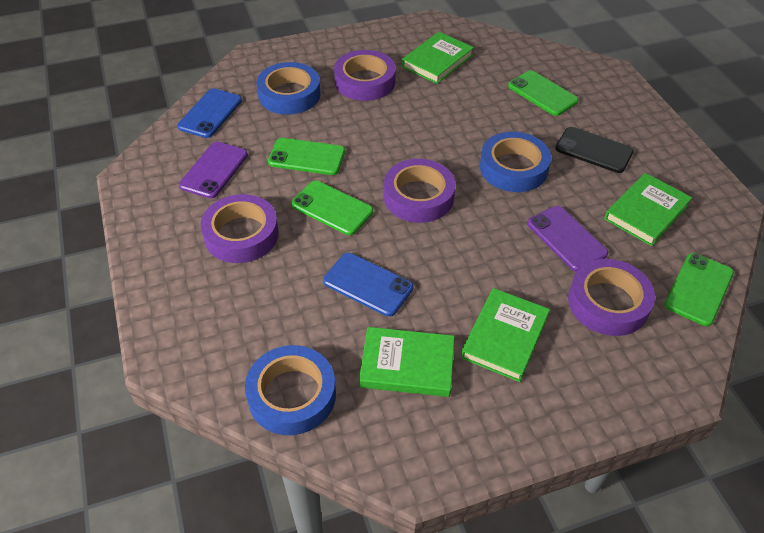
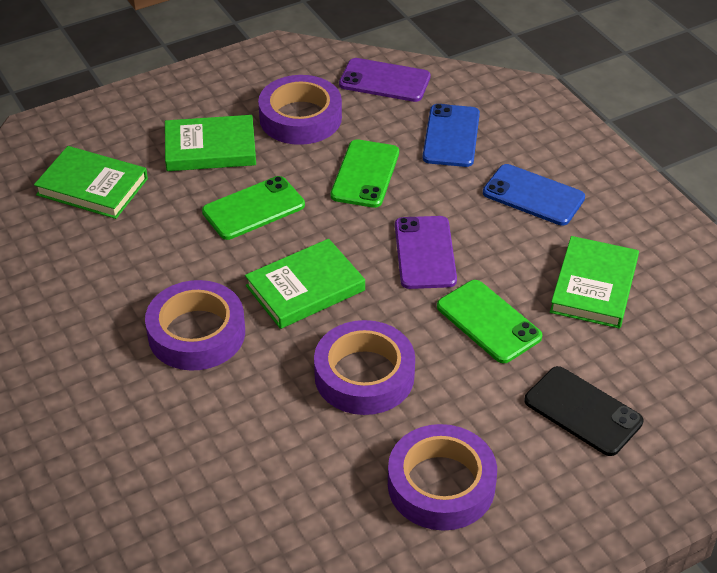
blue tape: 3 -> 0
green phone: 4 -> 3

